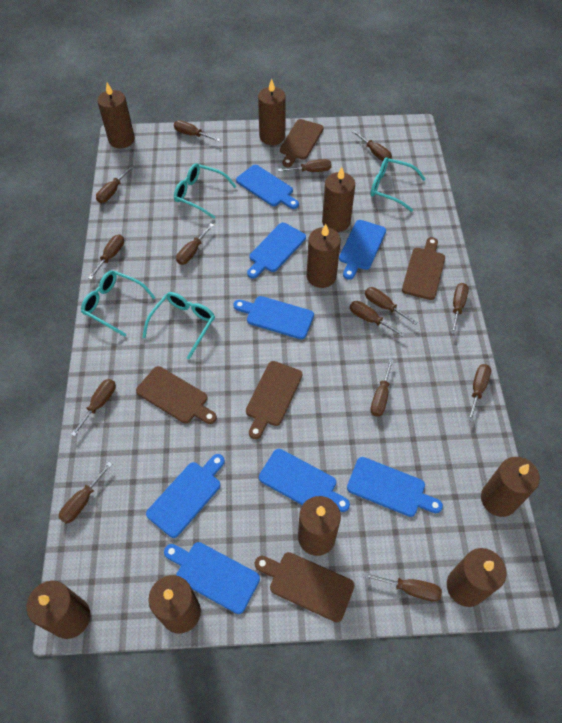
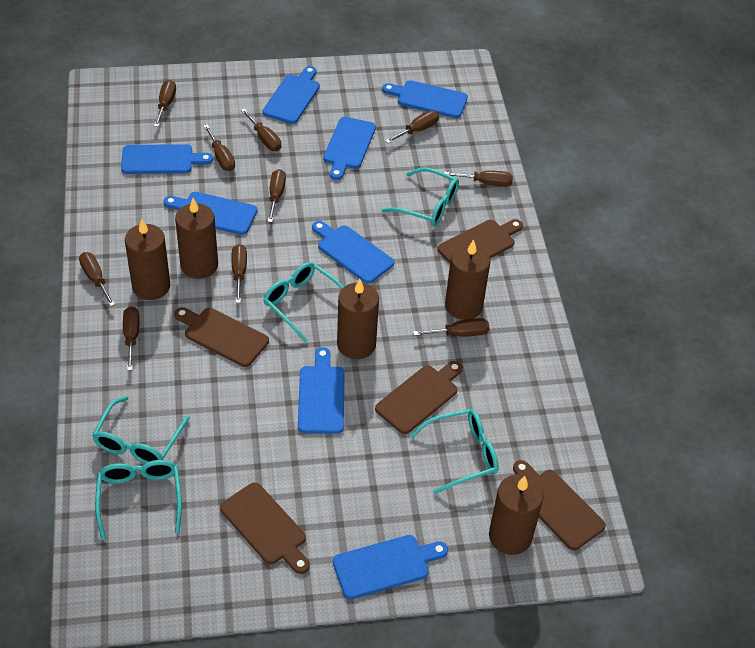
brown candle: 9 -> 5
brown screwdriver: 14 -> 10
turquoise glasses: 4 -> 5

